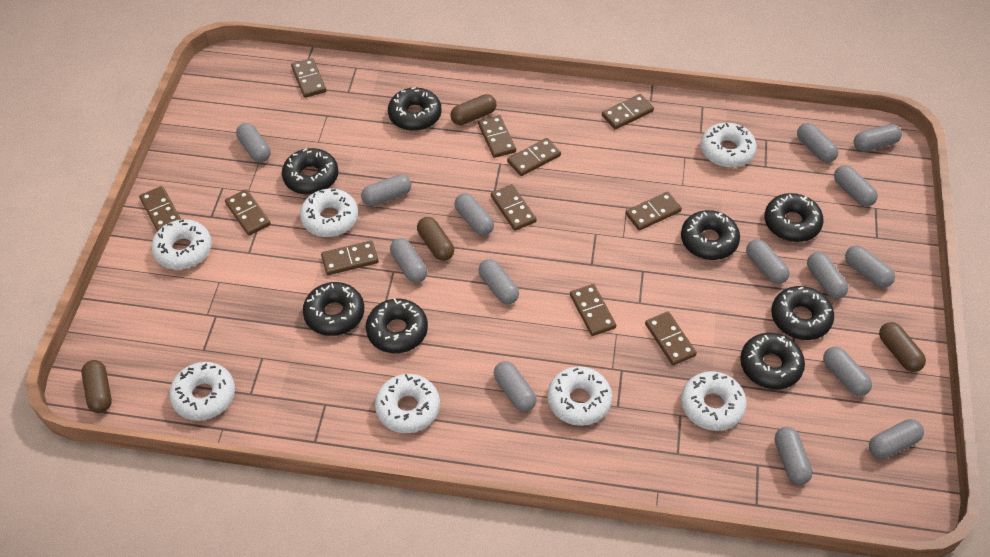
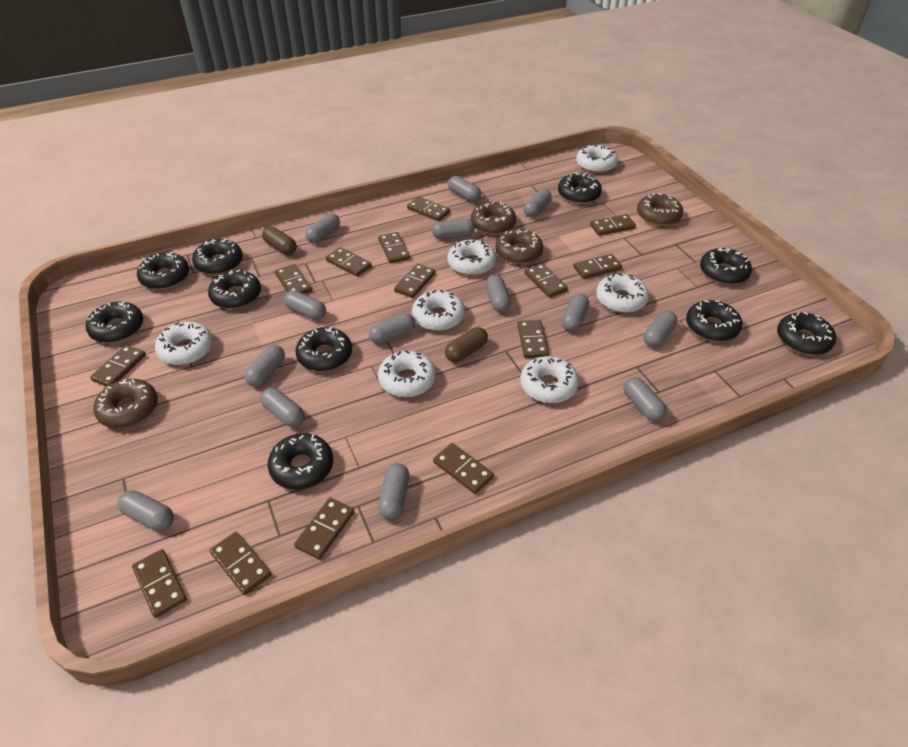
black donut: 8 -> 10
brown capsule: 4 -> 2
brown domino: 11 -> 14
brown donut: 0 -> 4
grey capsule: 15 -> 14

